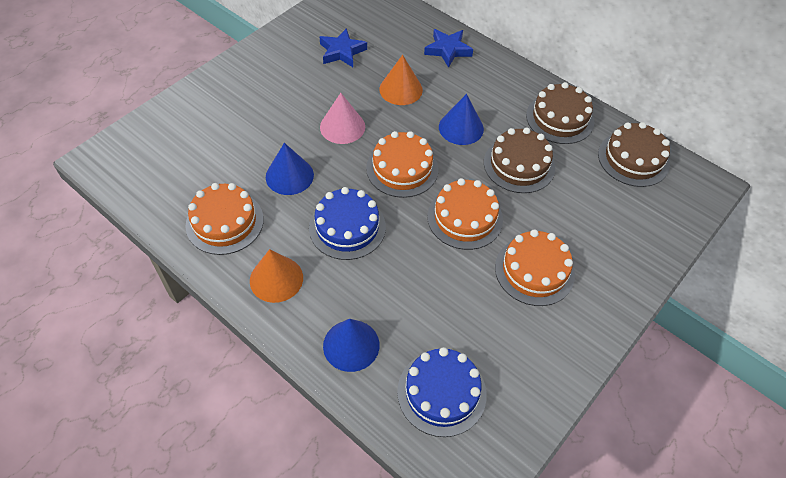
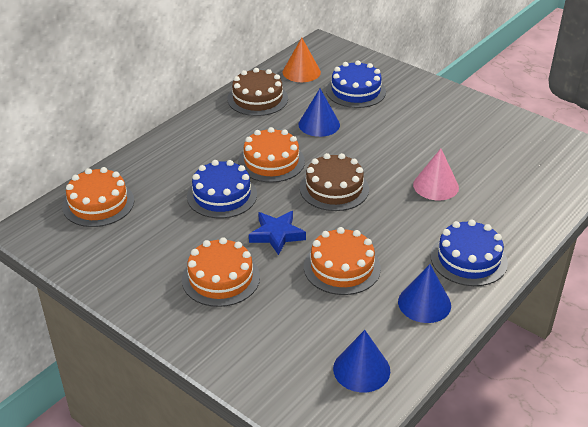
blue cake: 2 -> 3
blue star: 2 -> 1
brown cake: 3 -> 2
orange cone: 2 -> 1

